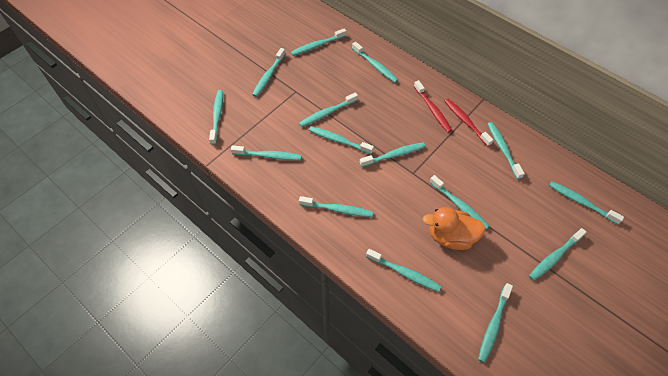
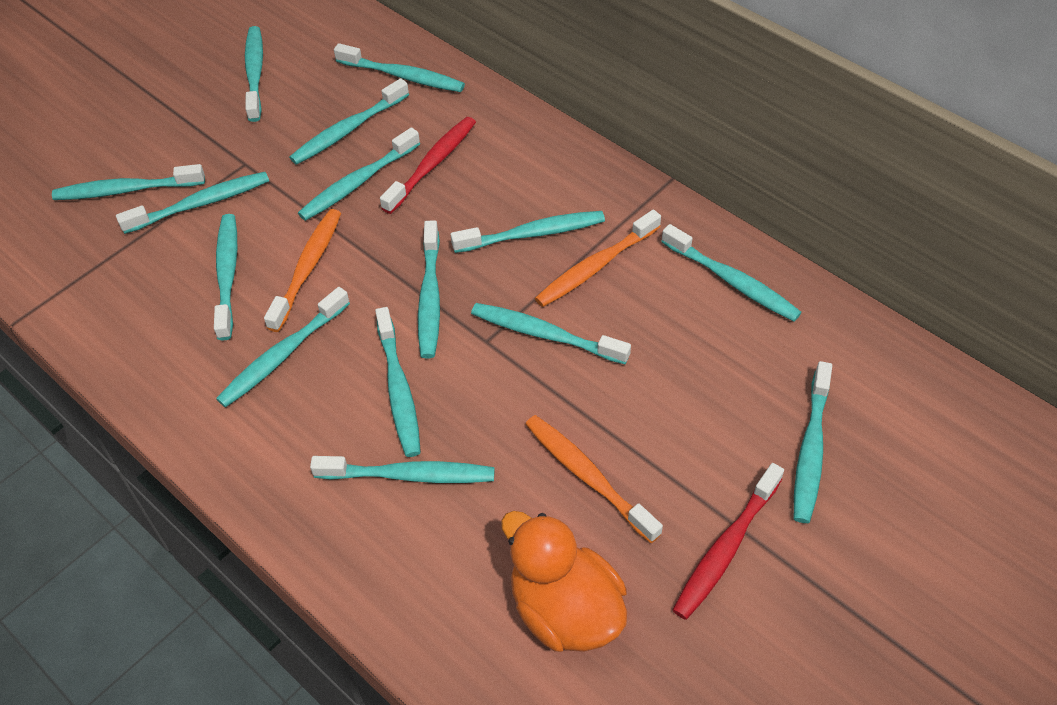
orange toothbrush: 0 -> 3

